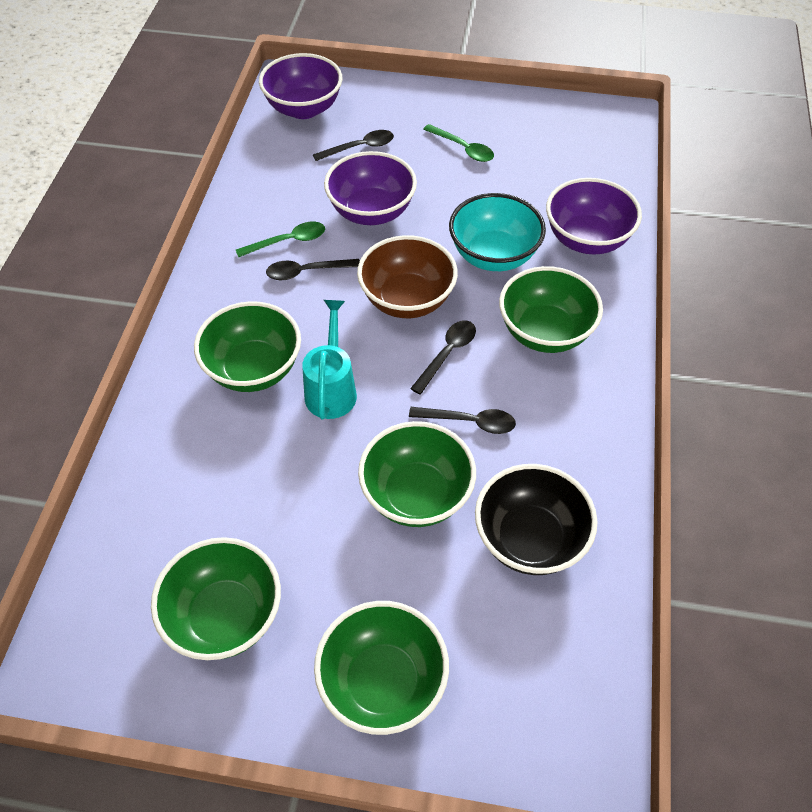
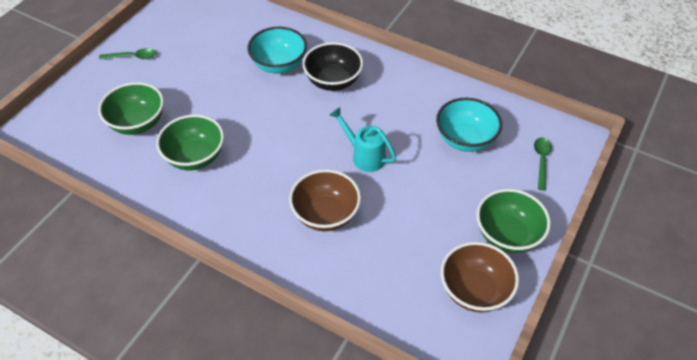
black spoon: 4 -> 0
brown bowl: 1 -> 2
green bowl: 5 -> 3
purple bowl: 3 -> 0
turquoise bowl: 1 -> 2

